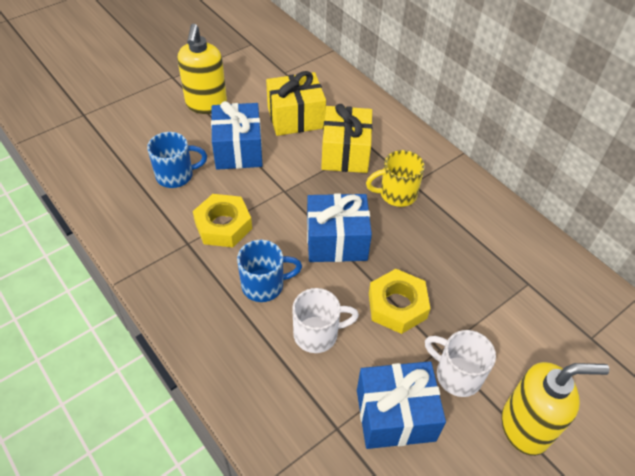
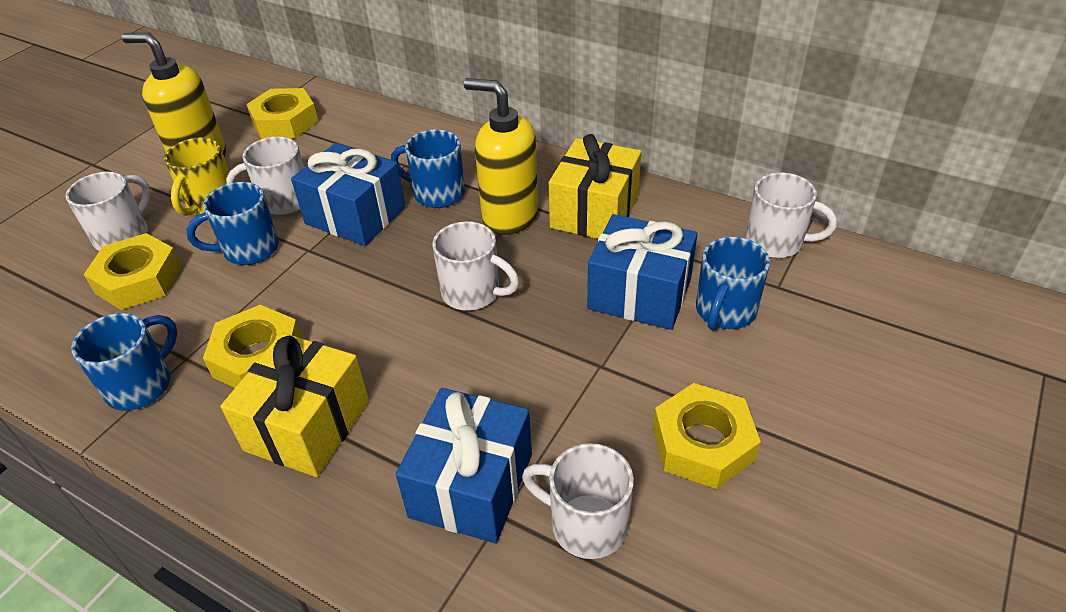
blue mug: 2 -> 4
white mug: 2 -> 5
yellow nut: 2 -> 4

